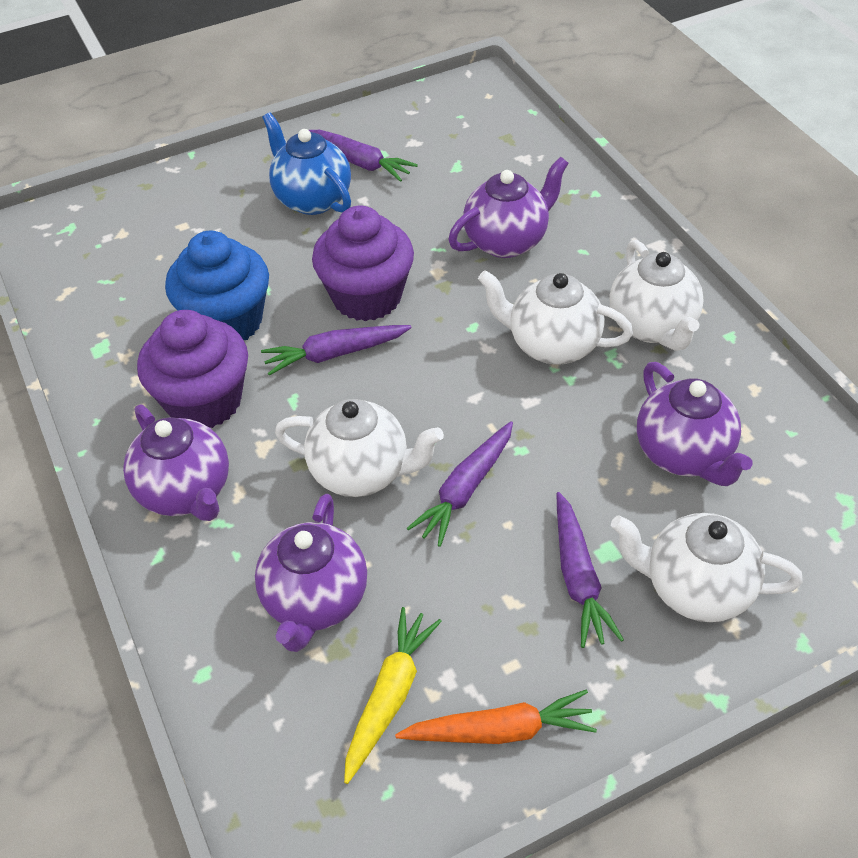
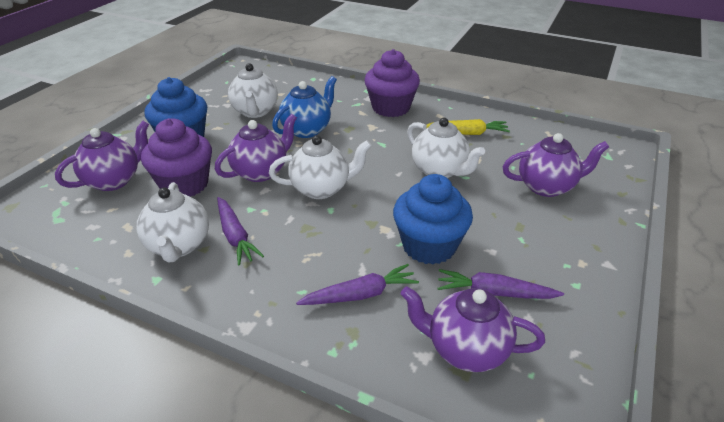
blue cupcake: 1 -> 2
orange carrot: 1 -> 0
purple carrot: 4 -> 3

